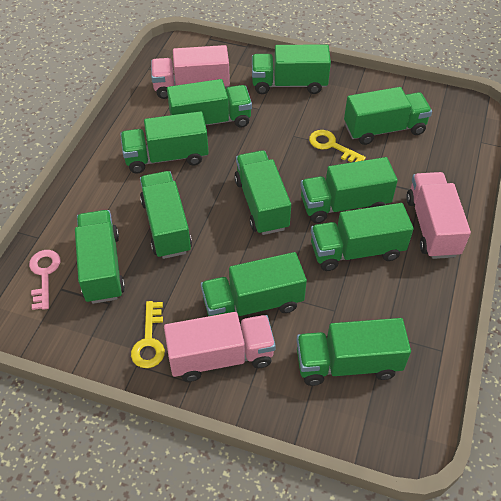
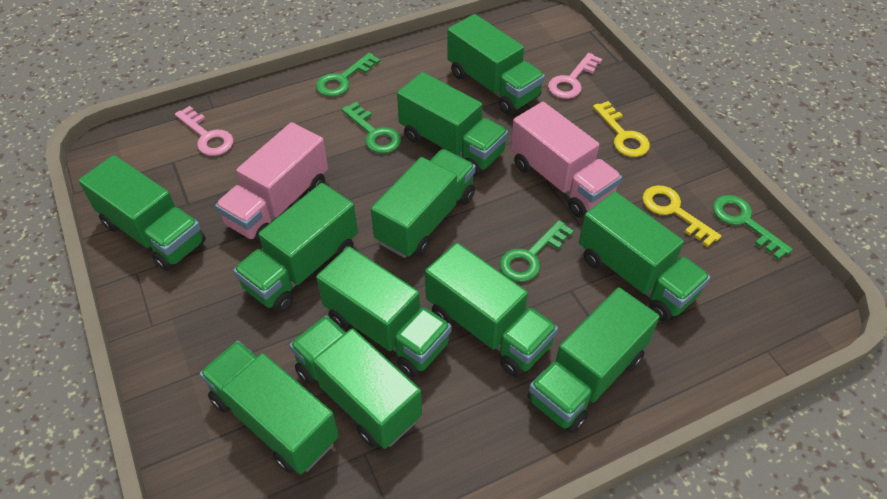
green key: 0 -> 4
pink key: 1 -> 2
pink truck: 3 -> 2

